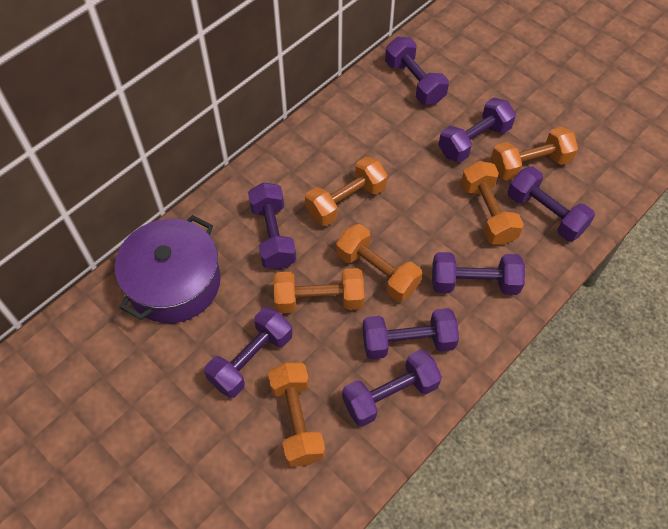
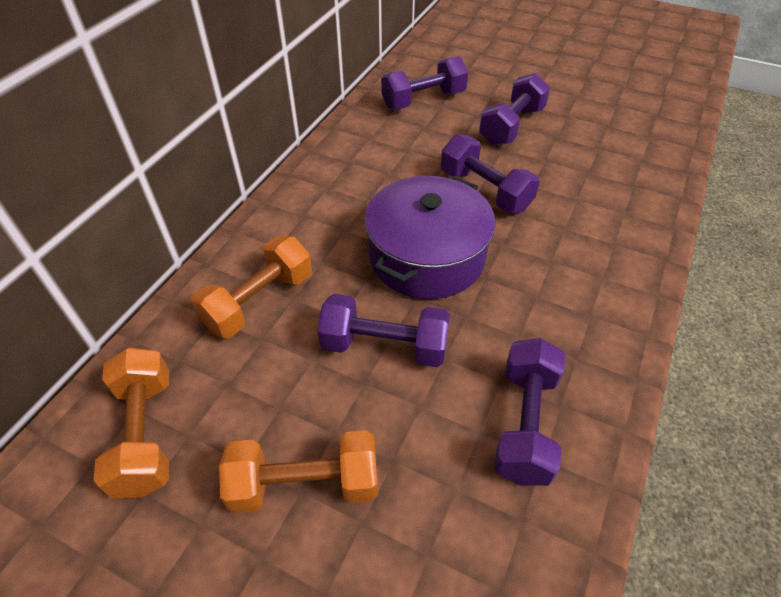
orange dumbbell: 6 -> 3
purple dumbbell: 8 -> 5

